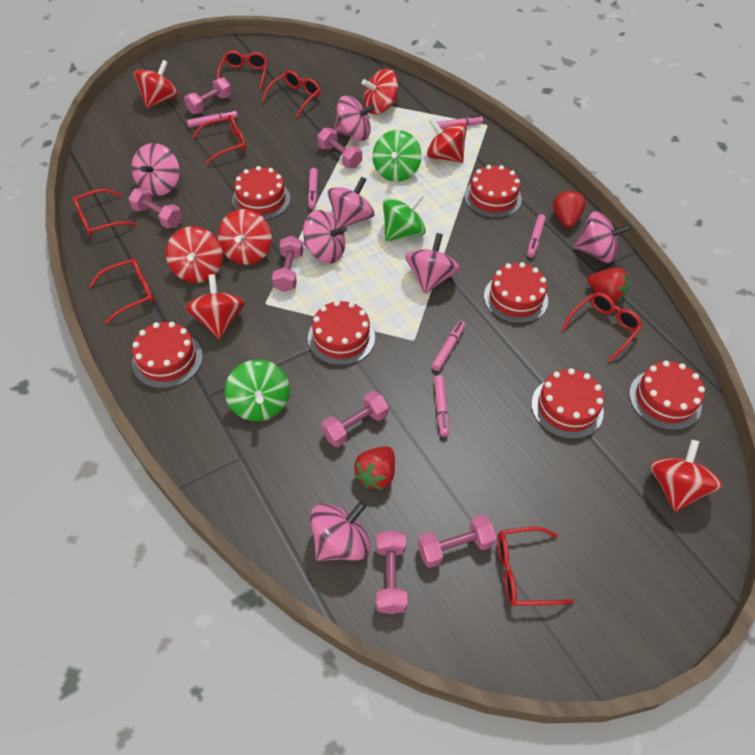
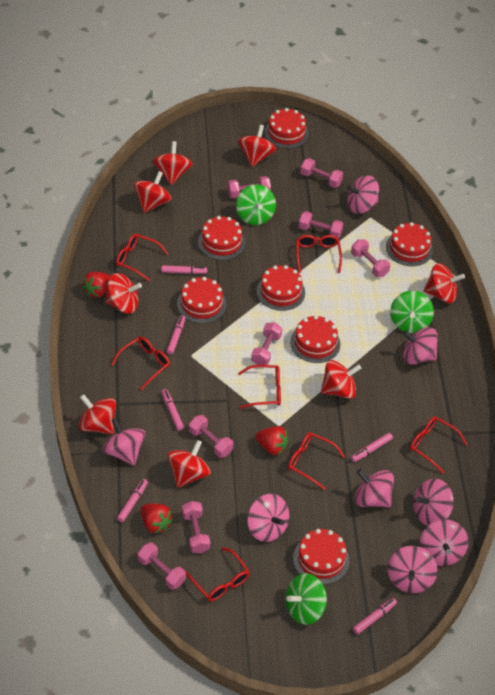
pink dumbbell: 7 -> 8
pink spinning top: 7 -> 8
red spinning top: 7 -> 8

